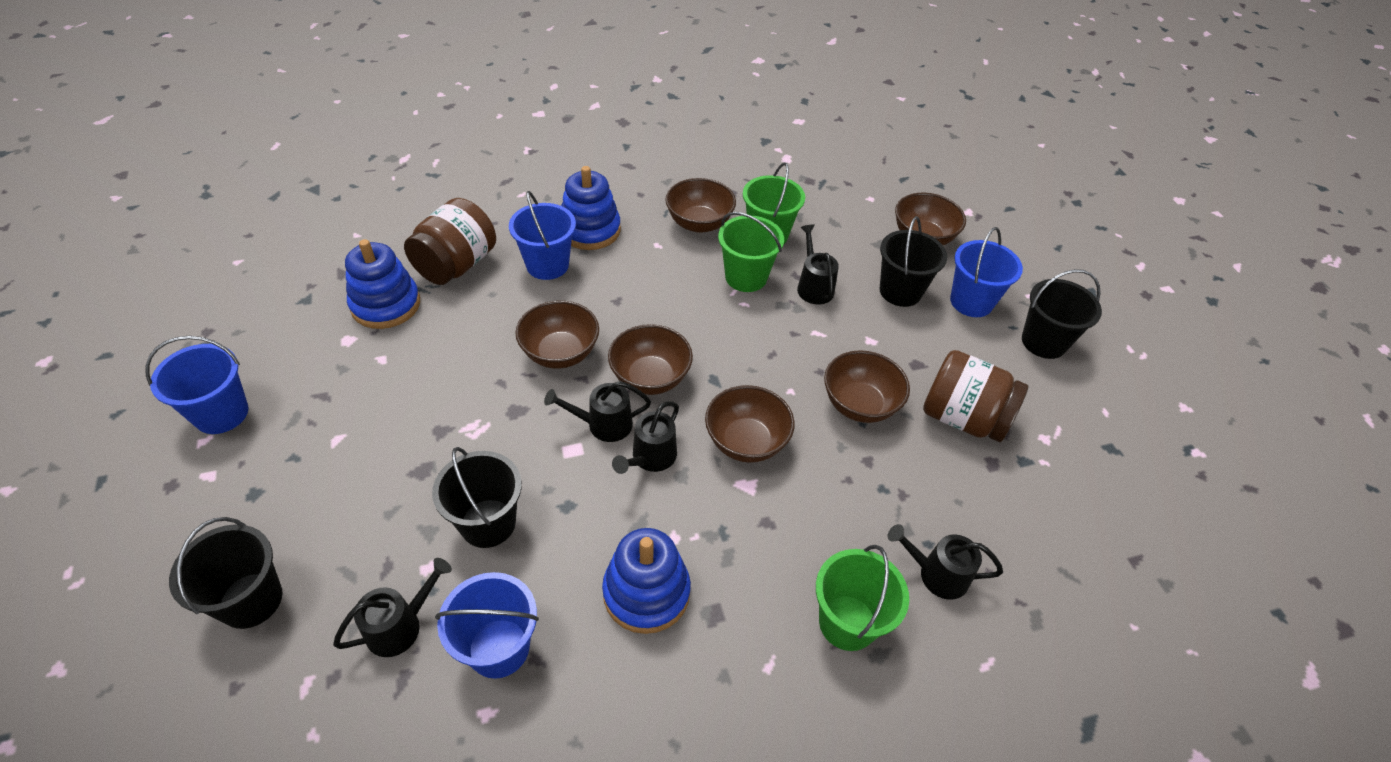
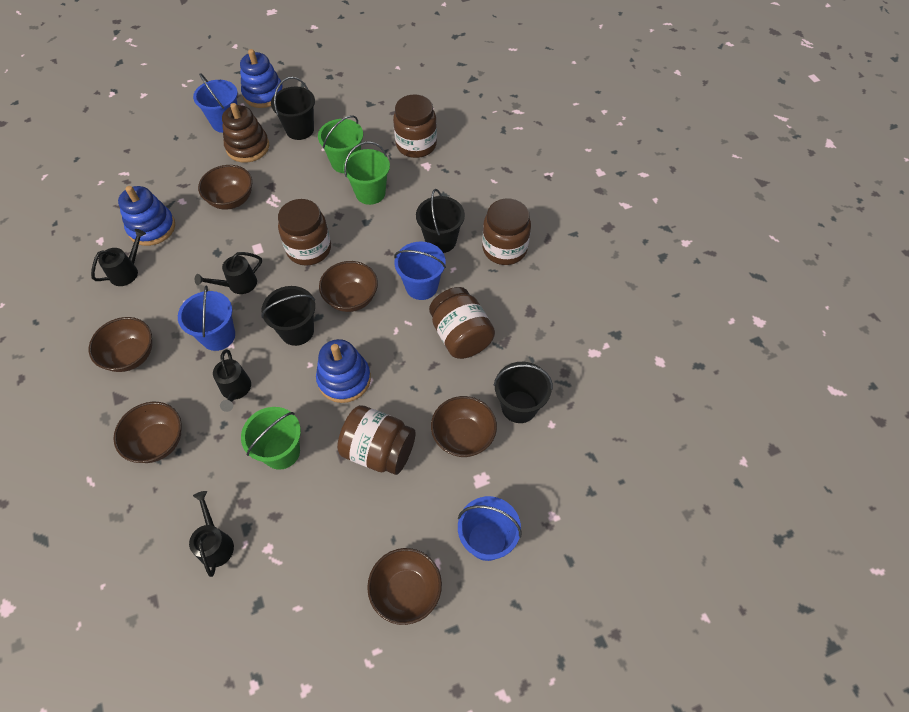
black watering can: 5 -> 4
brown jar: 2 -> 5
brown stacking toy: 0 -> 1

